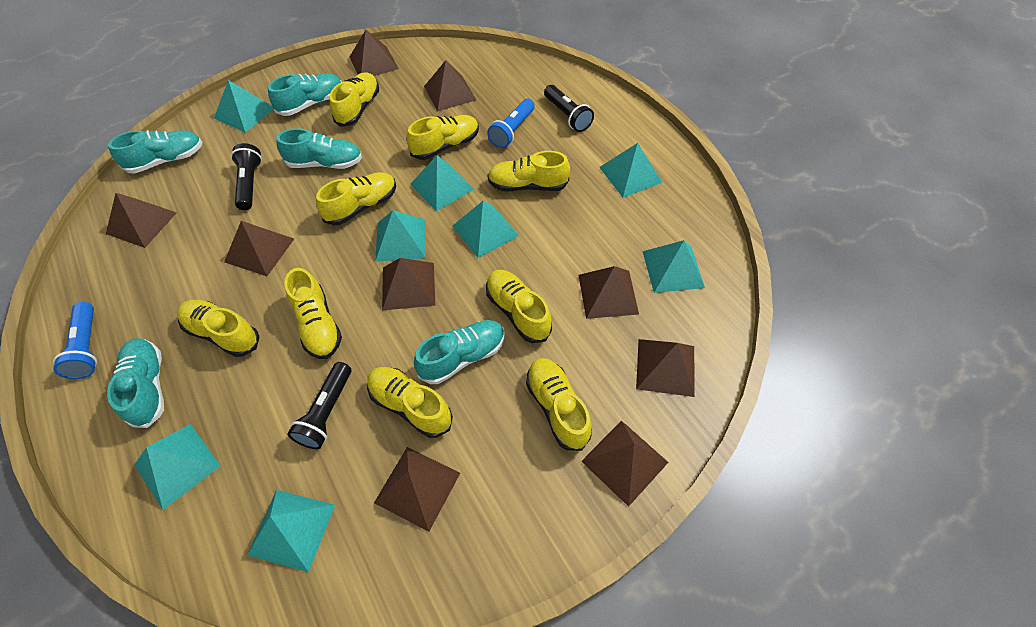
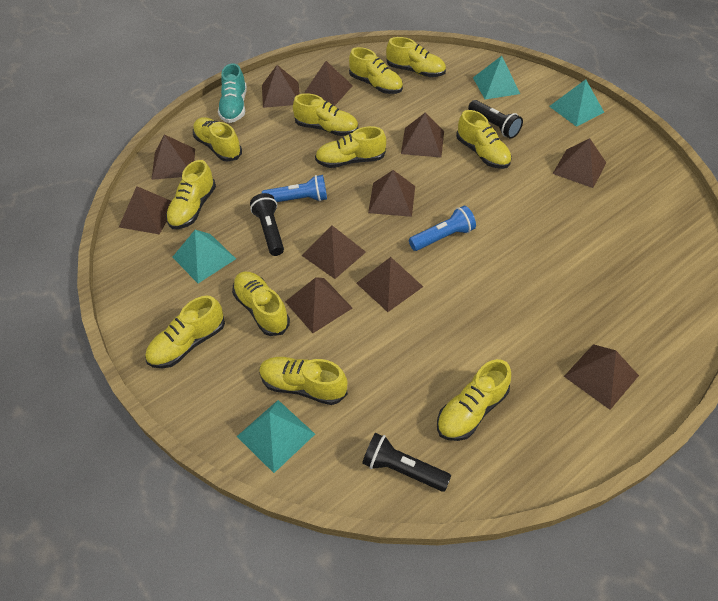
brown pyramid: 9 -> 11
turquoise pyramid: 8 -> 4
turquoise shoe: 5 -> 1
yellow shoe: 9 -> 11

